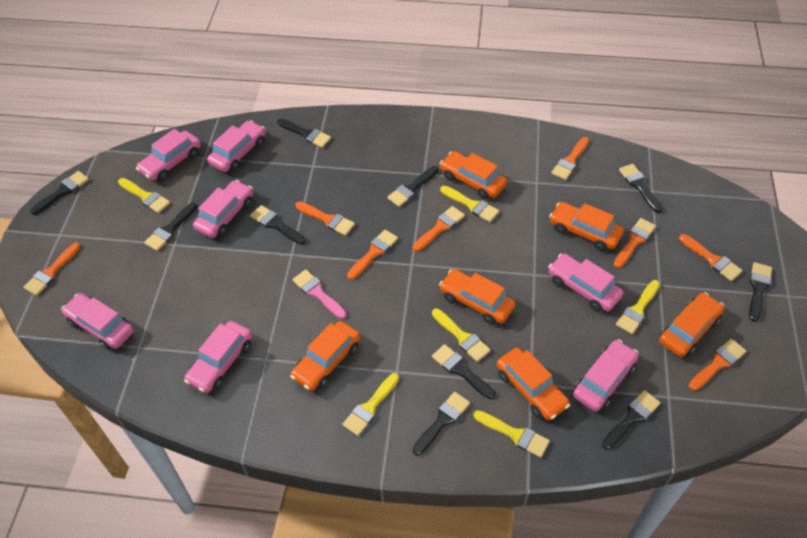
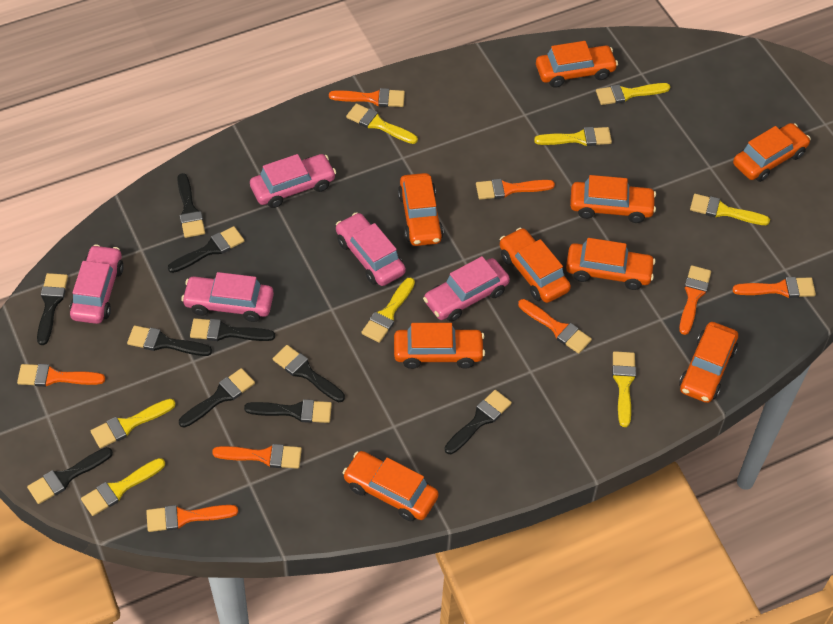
orange car: 6 -> 9
pink brush: 1 -> 0
pink car: 7 -> 5
yellow brush: 6 -> 8

